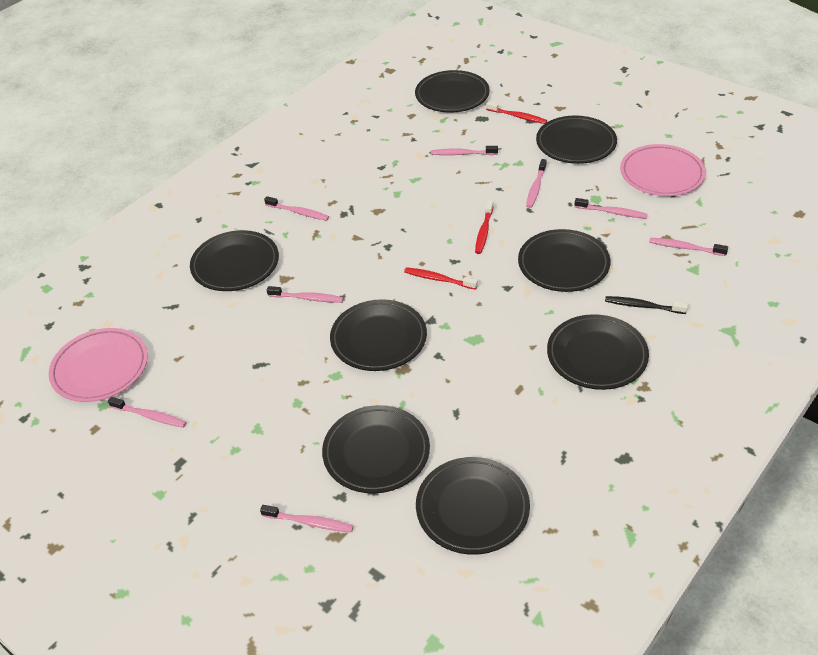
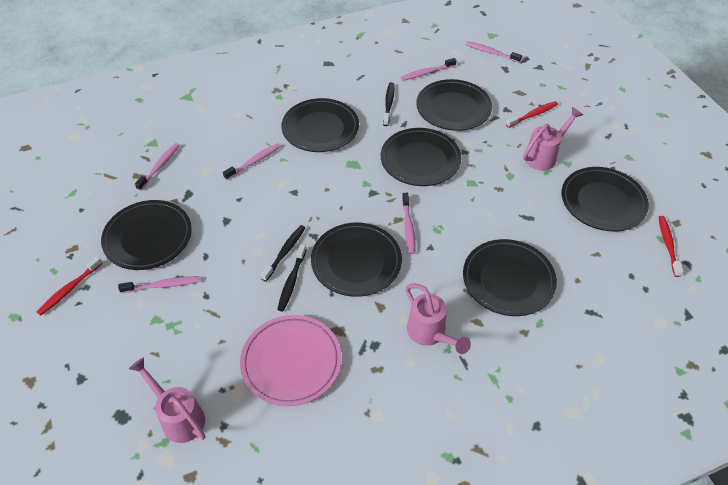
black plate: 8 -> 7
black toothbrush: 1 -> 3
pink plate: 2 -> 1
pink toothbrush: 8 -> 6
pink watering can: 0 -> 3

